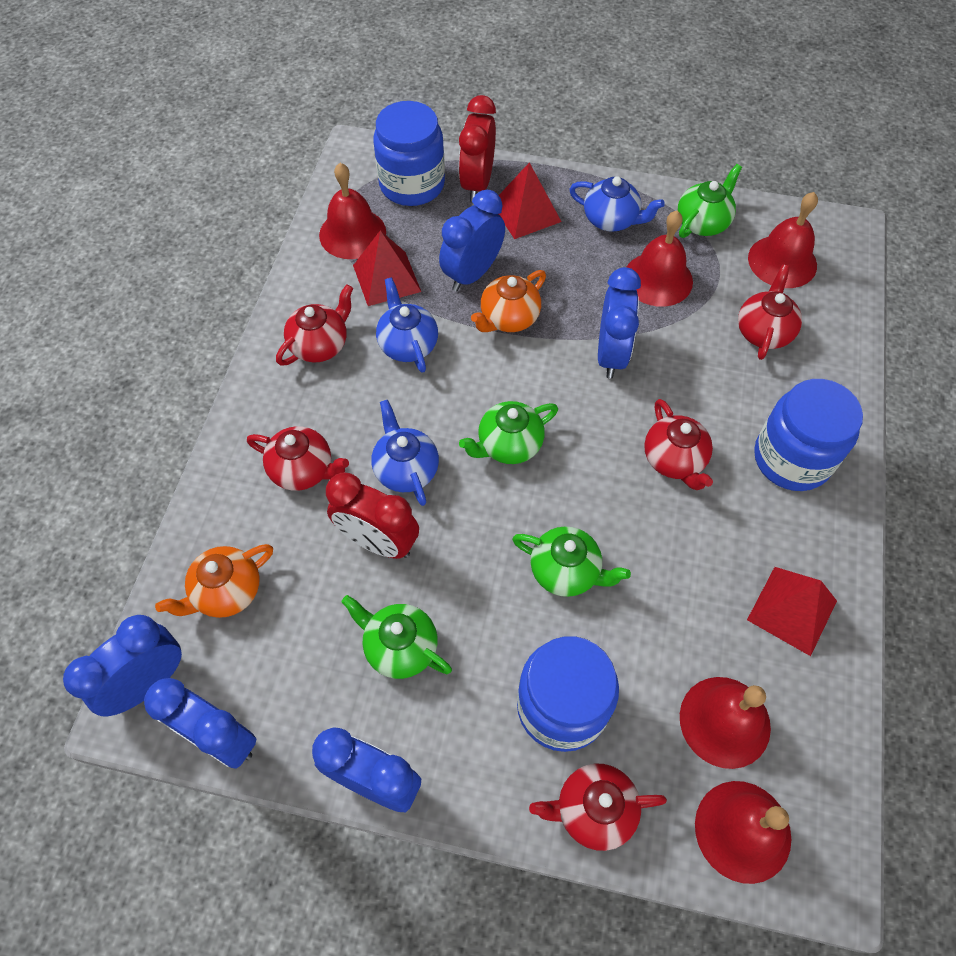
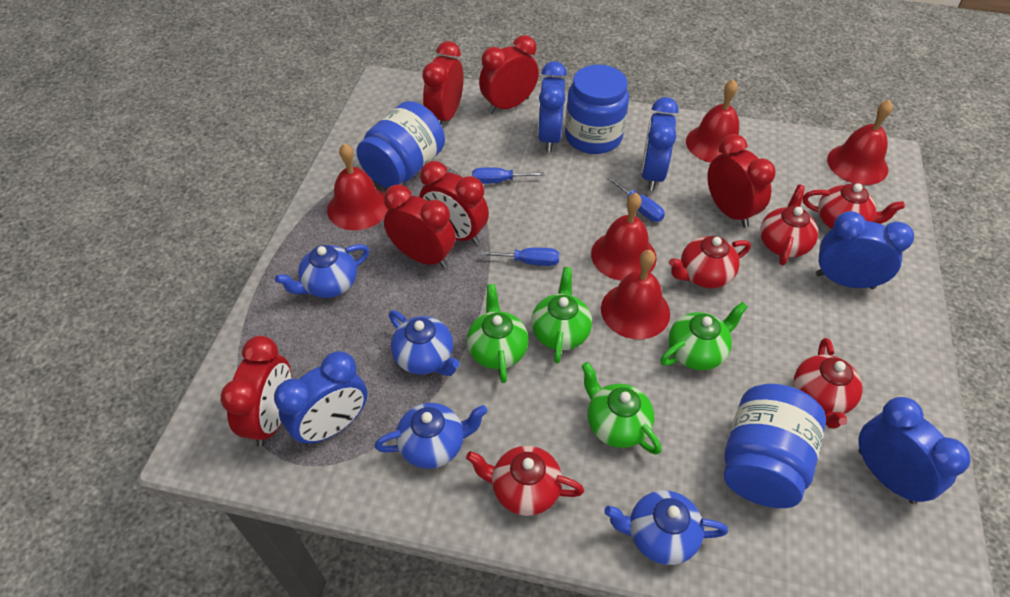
blue screwdriver: 0 -> 3
blue teapot: 3 -> 4
orange teapot: 2 -> 0
red clock: 2 -> 6
red pyramid: 3 -> 0

